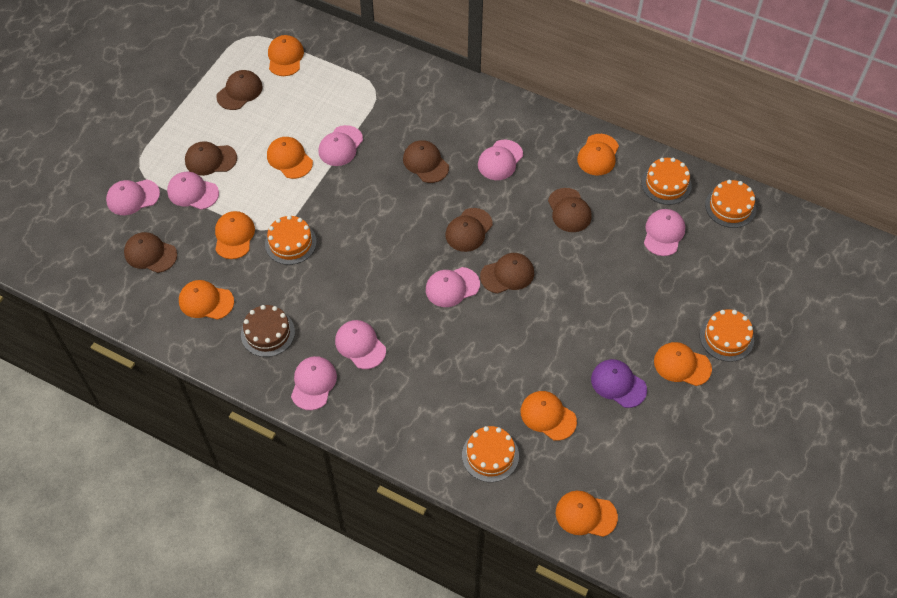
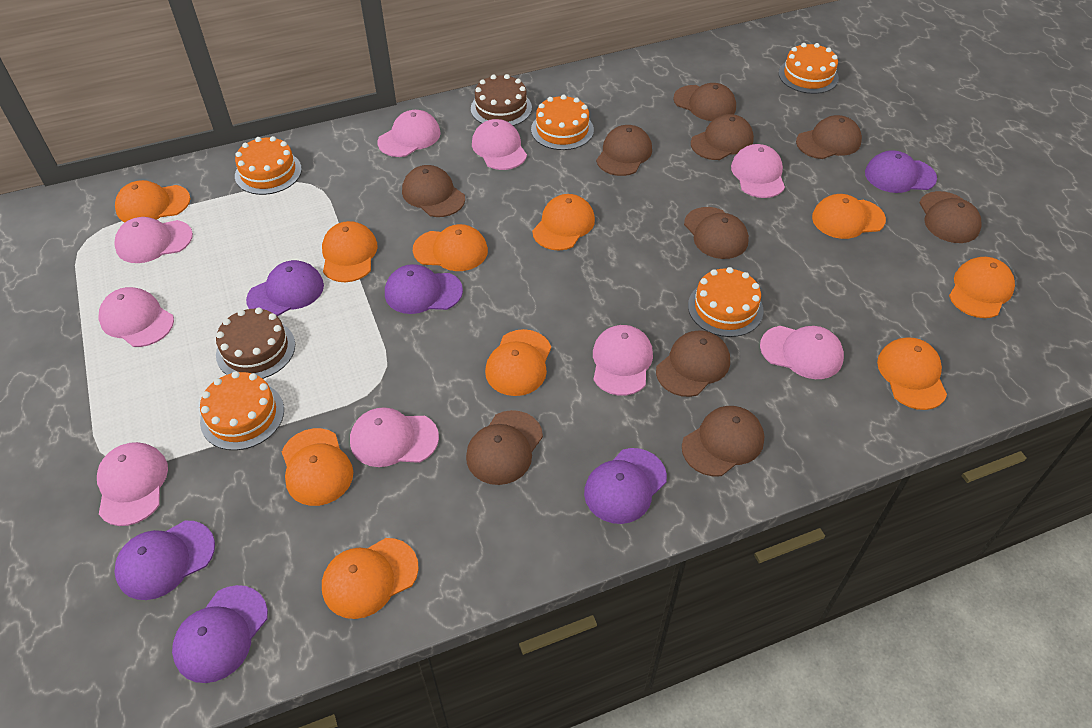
brown cake: 1 -> 2
brown cap: 7 -> 10
orange cap: 8 -> 10
pink cap: 8 -> 9
purple cap: 1 -> 6

